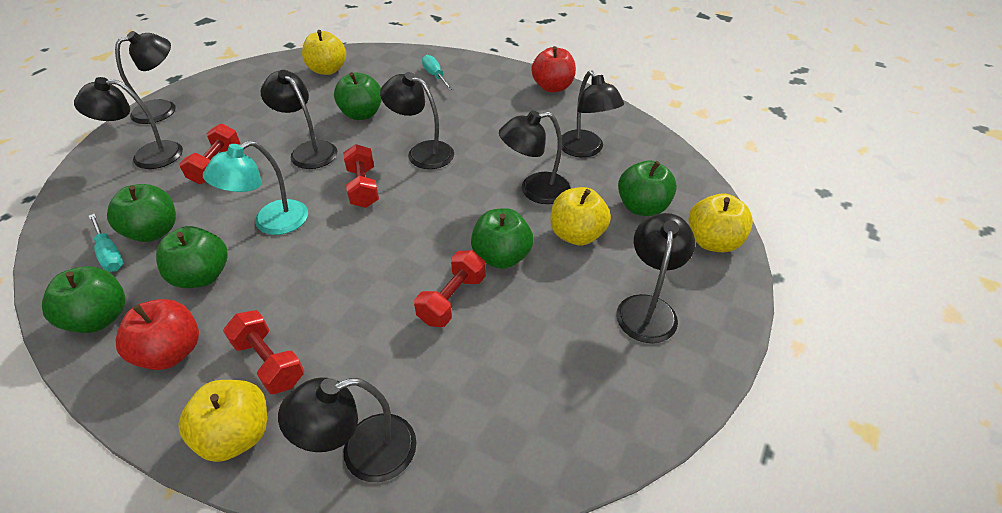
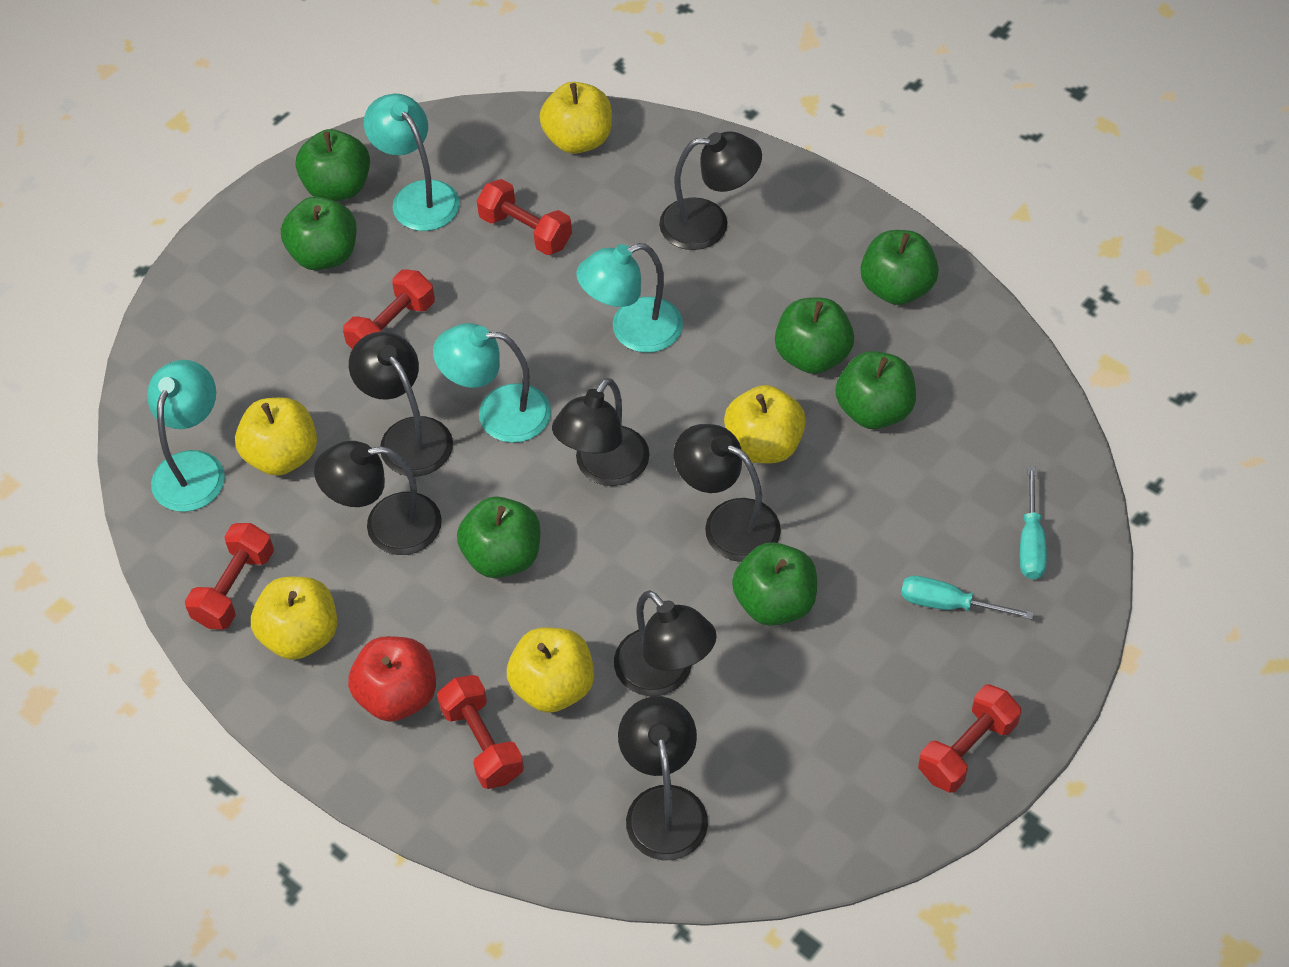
black lamp: 8 -> 7
green apple: 6 -> 7
red apple: 2 -> 1
red dumbbell: 4 -> 5
turquoise lamp: 1 -> 4
yellow apple: 4 -> 5

